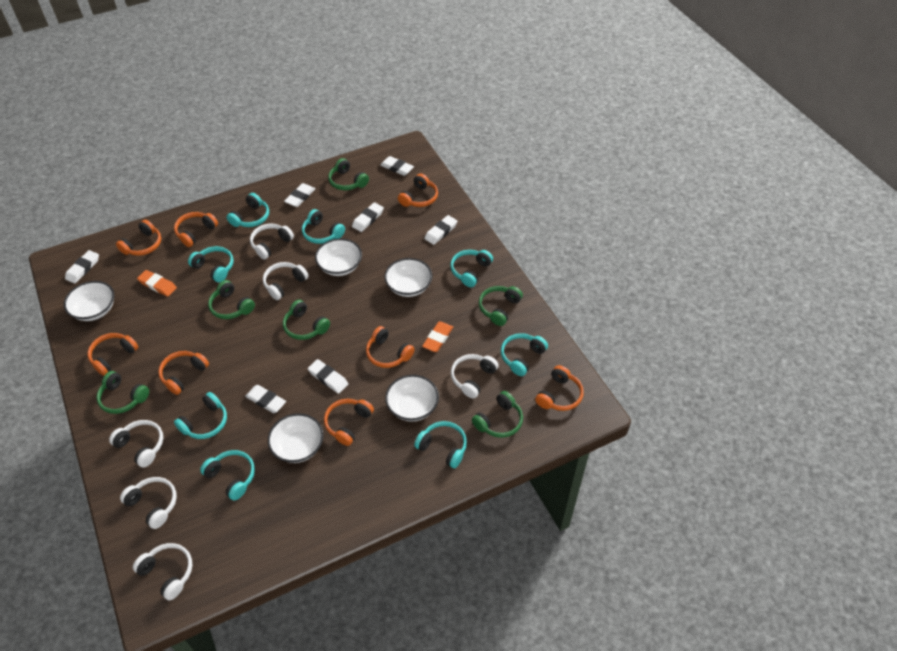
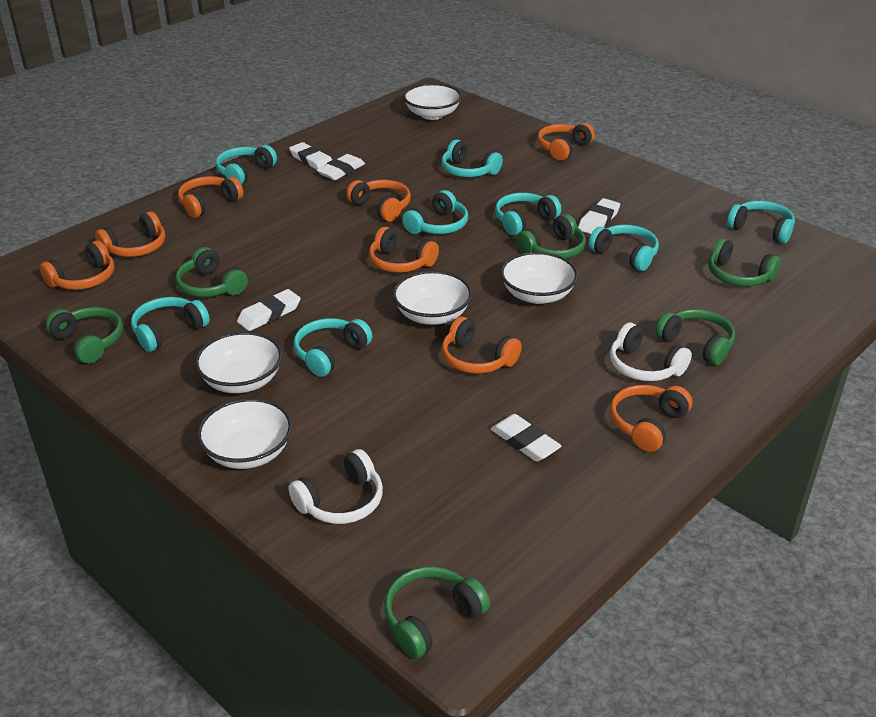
orange eraser: 2 -> 0
white eraser: 7 -> 5
white headphones: 6 -> 2

